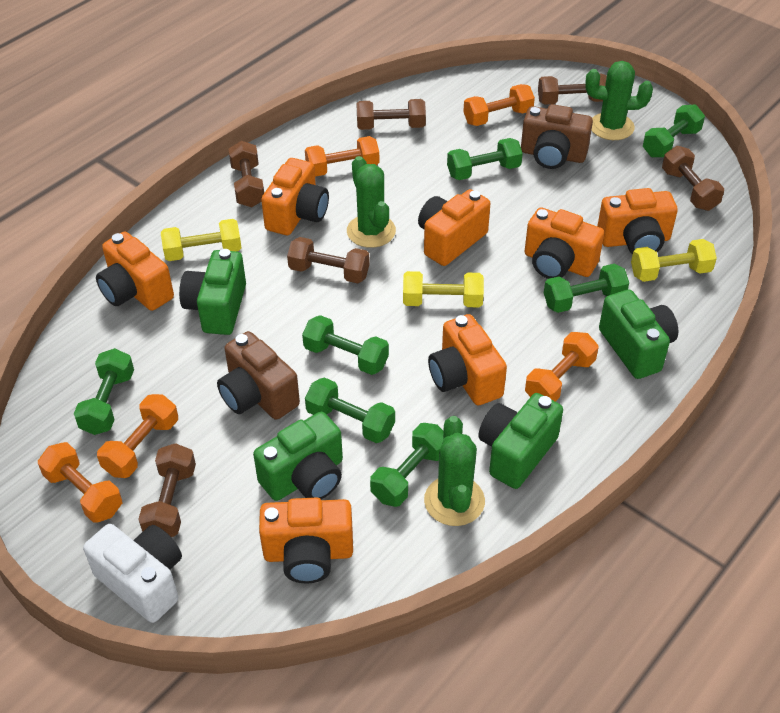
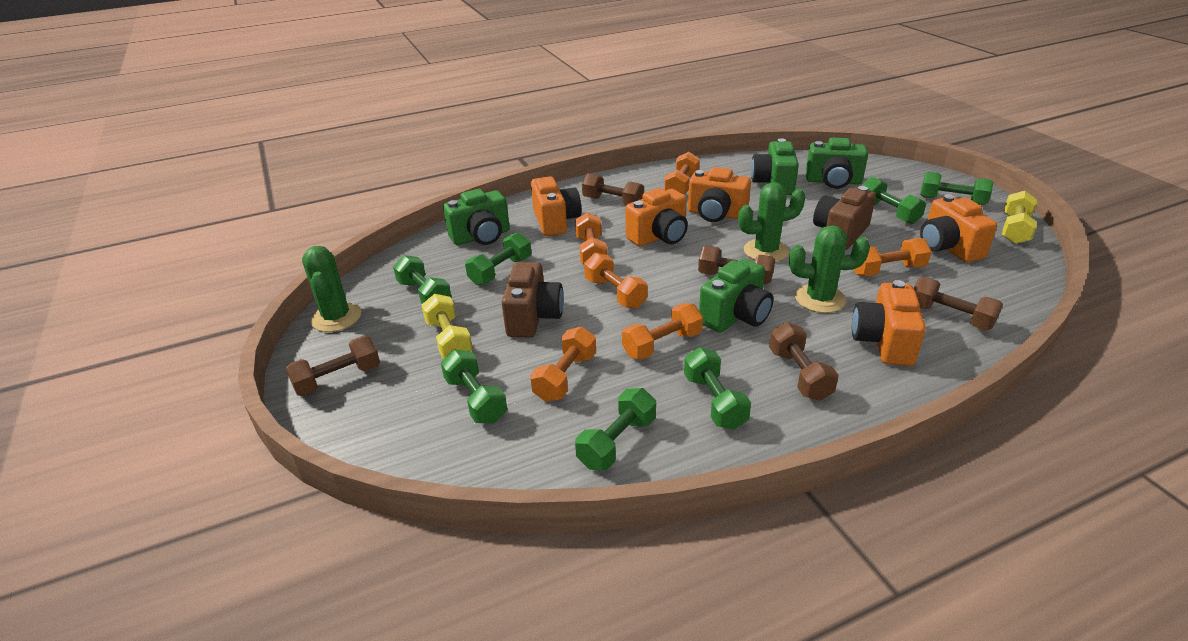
brown dumbbell: 6 -> 5
orange camera: 7 -> 5
orange dumbbell: 5 -> 6
white camera: 1 -> 0
yellow dumbbell: 3 -> 2

